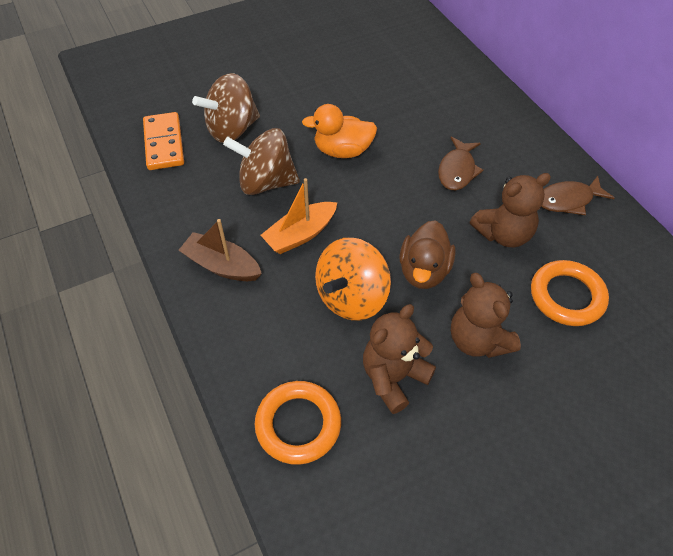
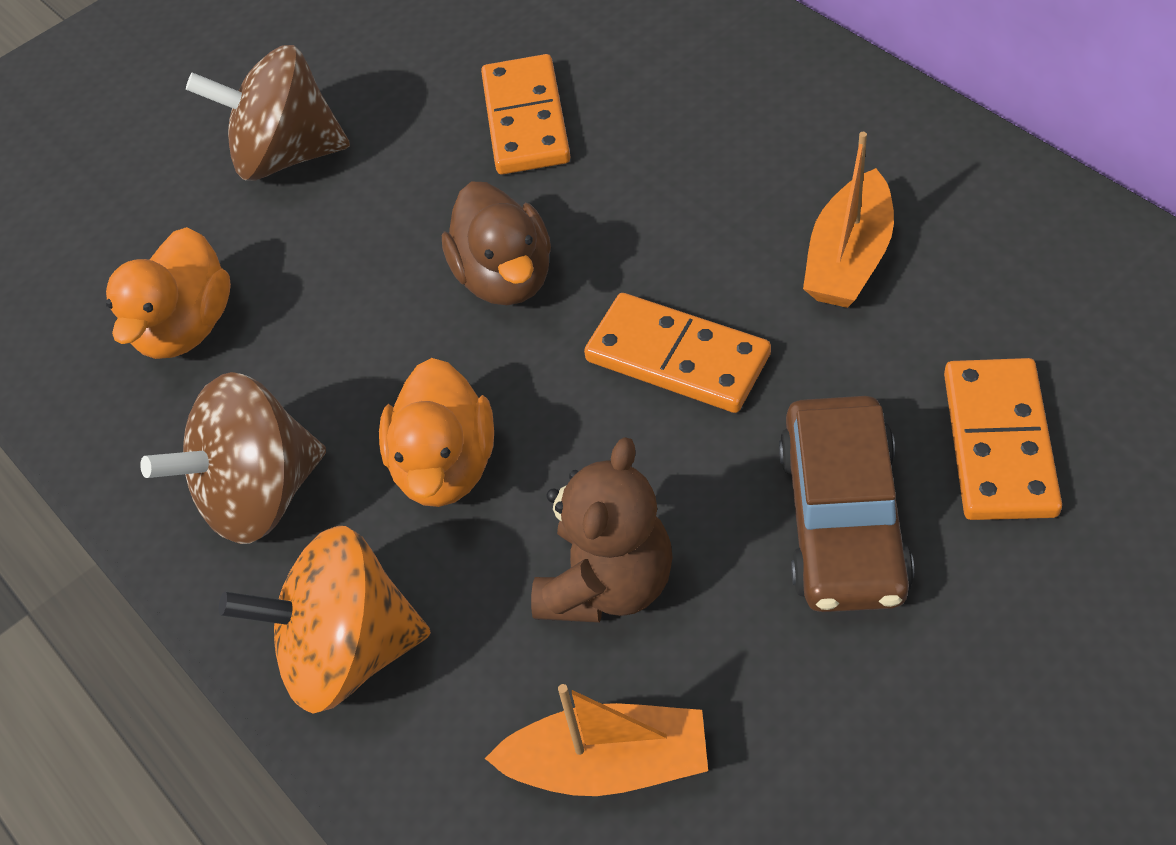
brown boat: 1 -> 0
brown car: 0 -> 1
brown fish: 2 -> 0
brown teddy bear: 3 -> 1
orange boat: 1 -> 2
orange domino: 1 -> 3
orange duck: 1 -> 2
orange ring: 2 -> 0

